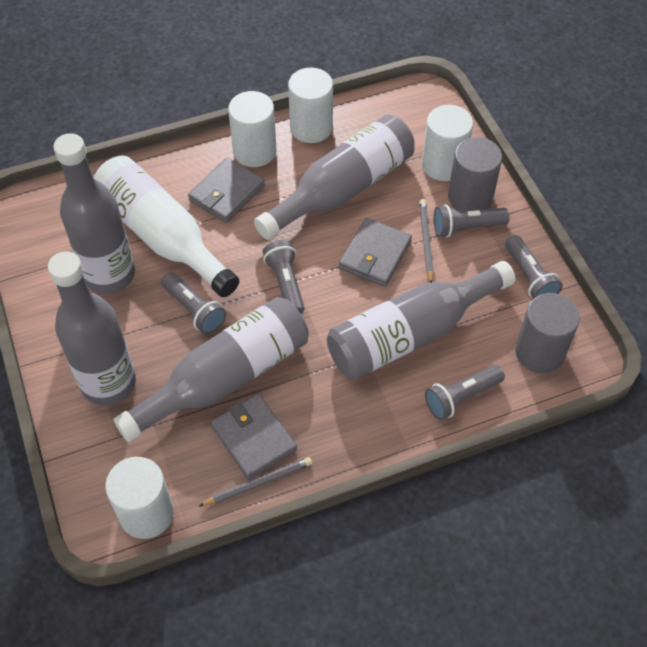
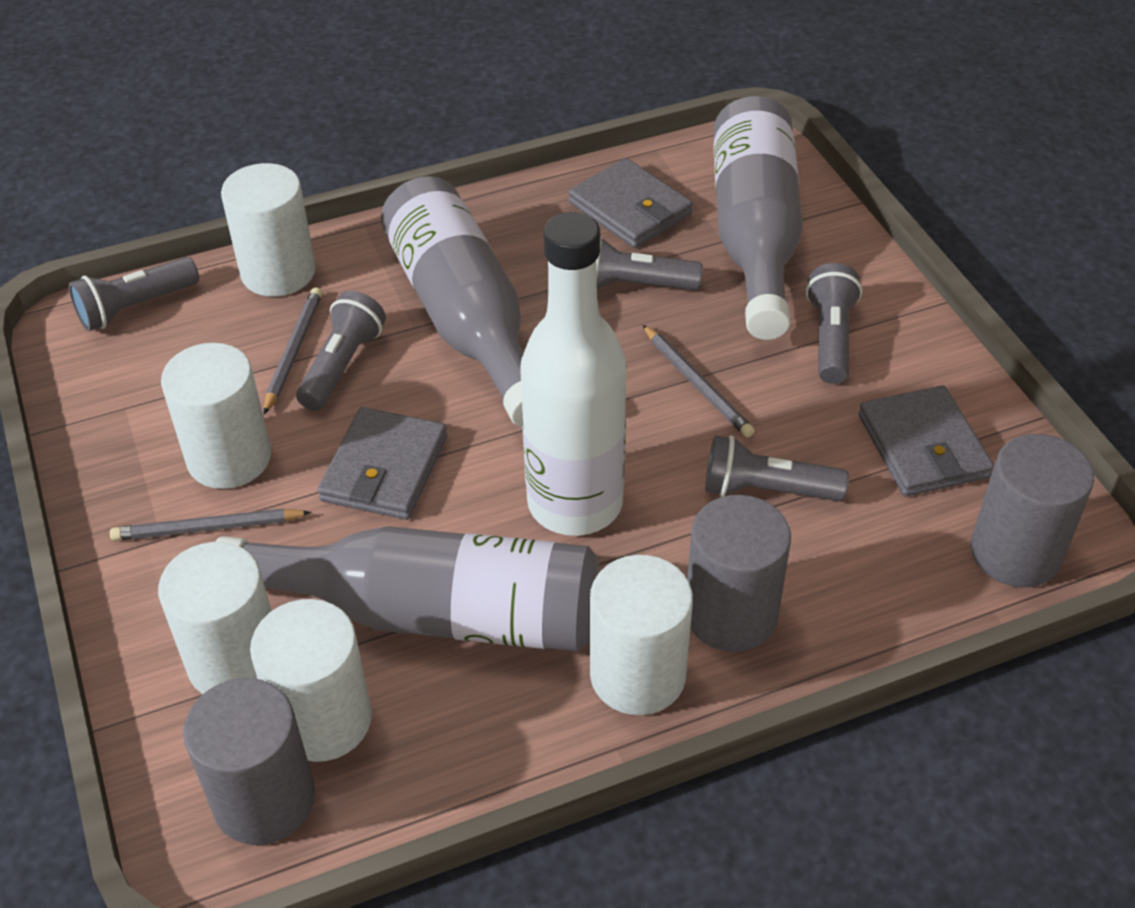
grey bottle: 5 -> 3
grey cylinder: 2 -> 3
grey pencil: 2 -> 3
white cylinder: 4 -> 5

